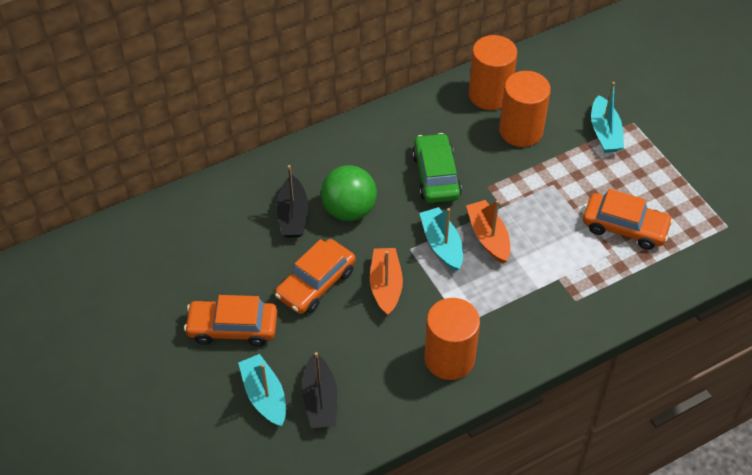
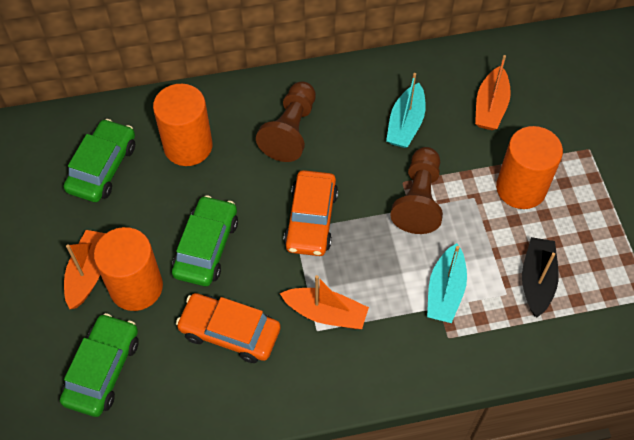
black boat: 2 -> 1
brown pawn: 0 -> 2
green ball: 1 -> 0
green car: 1 -> 3
orange boat: 2 -> 3
orange car: 3 -> 2
turquoise boat: 3 -> 2

